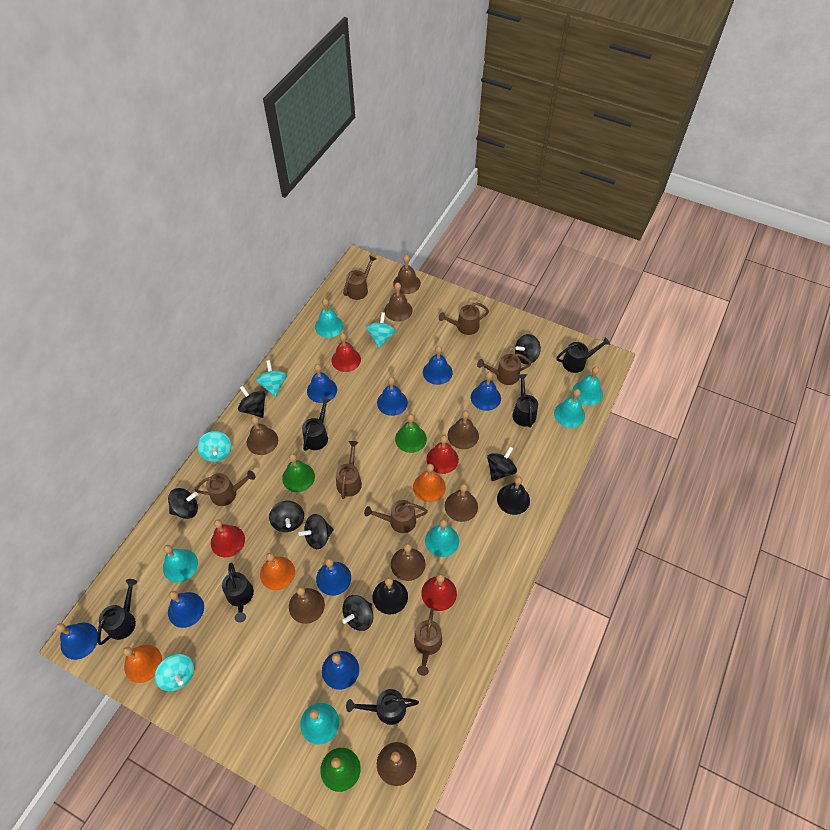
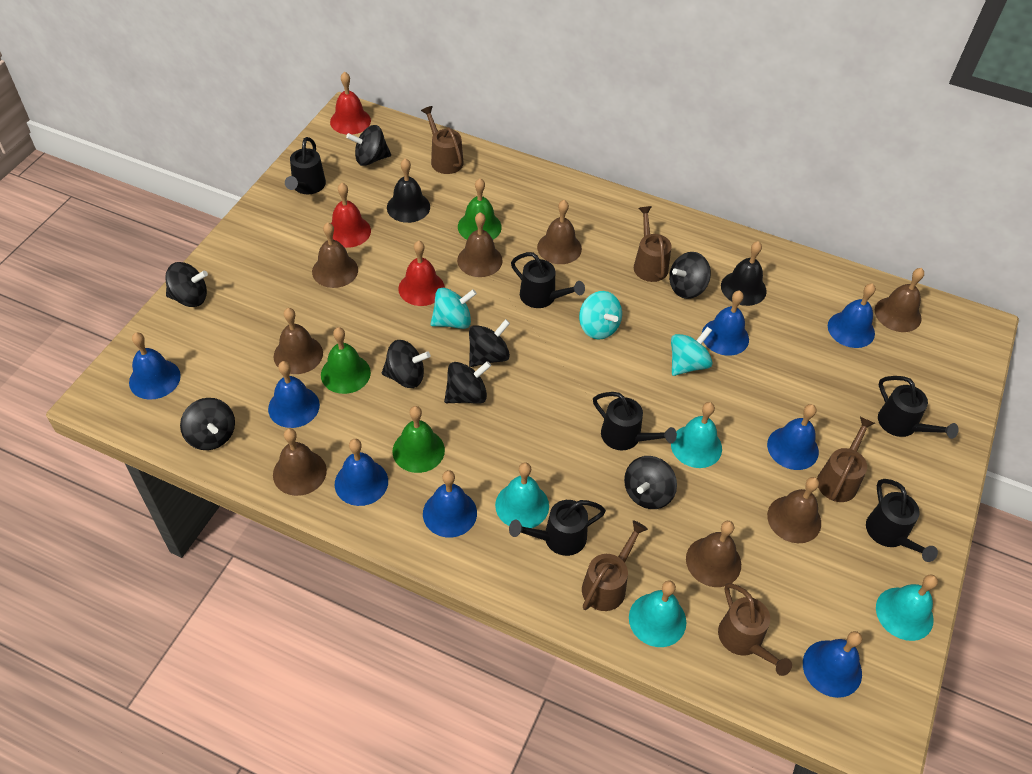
black spinning top: 7 -> 8
brown watering can: 7 -> 5
orange bell: 3 -> 0
red bell: 4 -> 3
turquoise bell: 6 -> 4
turquoise spinning top: 4 -> 3

